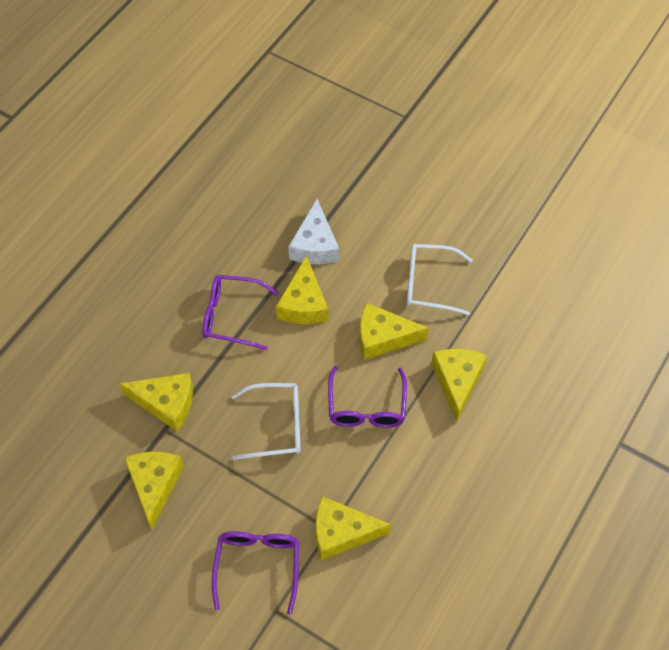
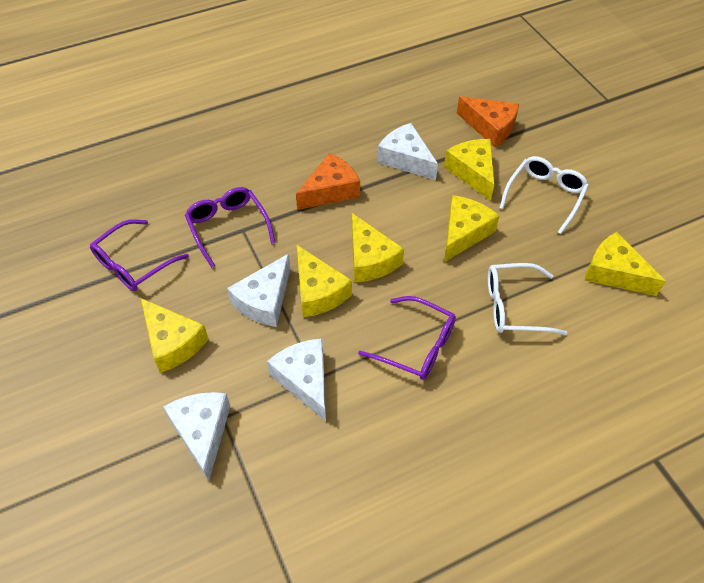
orange cheese: 0 -> 2
white cheese: 1 -> 4

